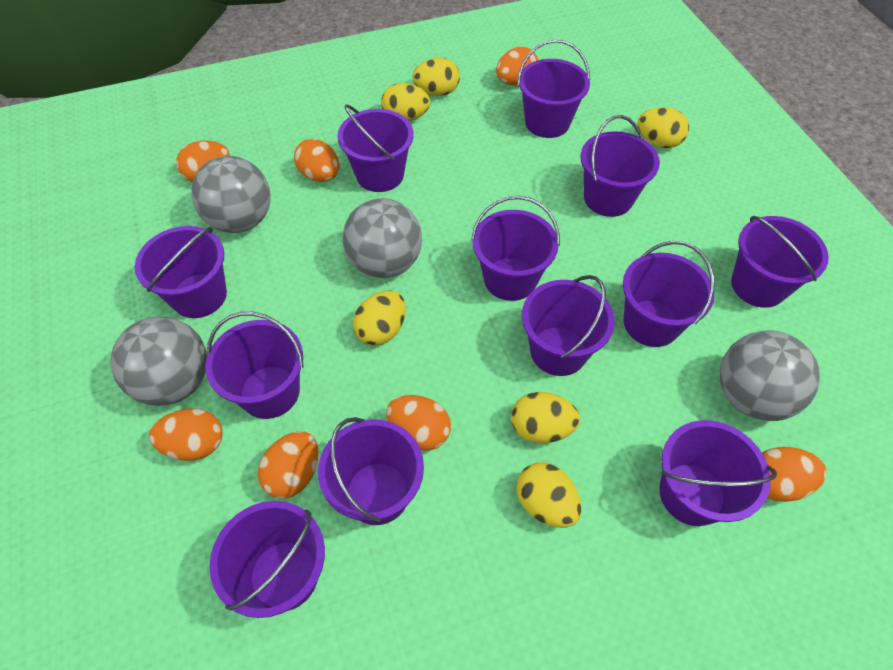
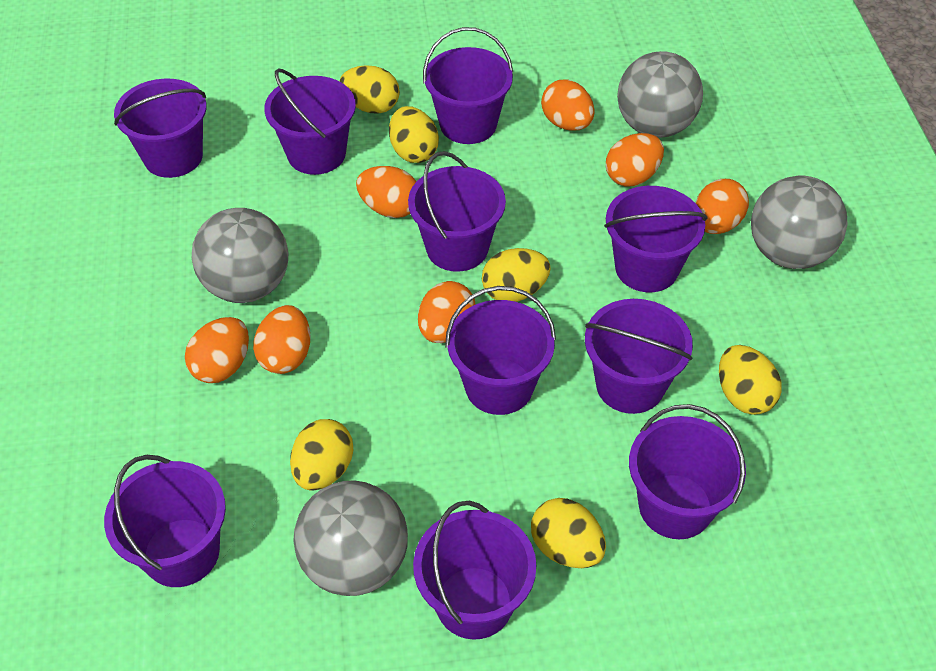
purple bucket: 12 -> 10

